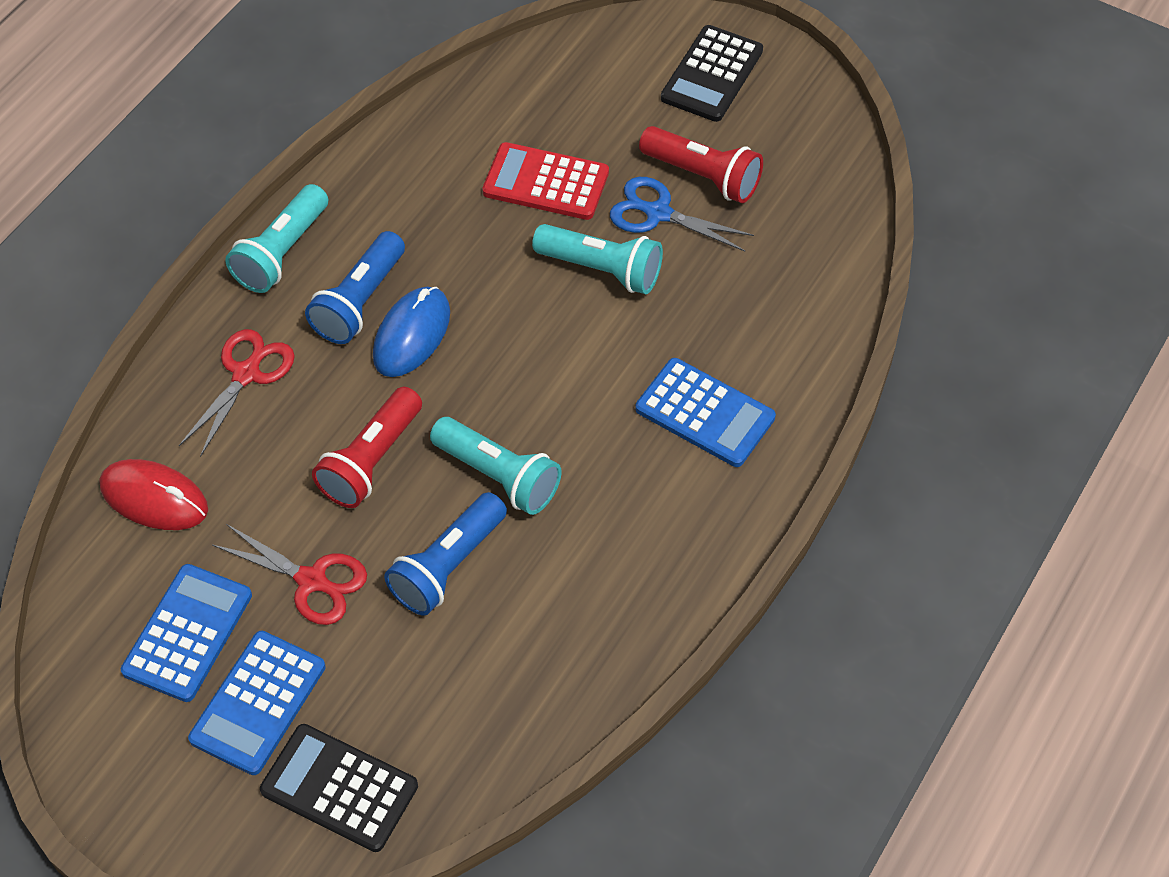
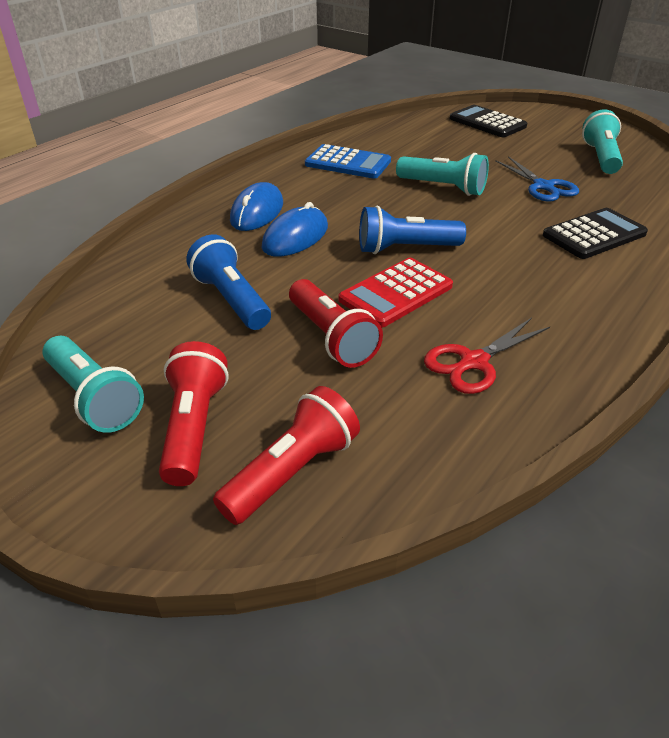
blue calculator: 3 -> 1
blue mouse: 1 -> 2
red flashlight: 2 -> 3
red mouse: 1 -> 0
red scissors: 2 -> 1

